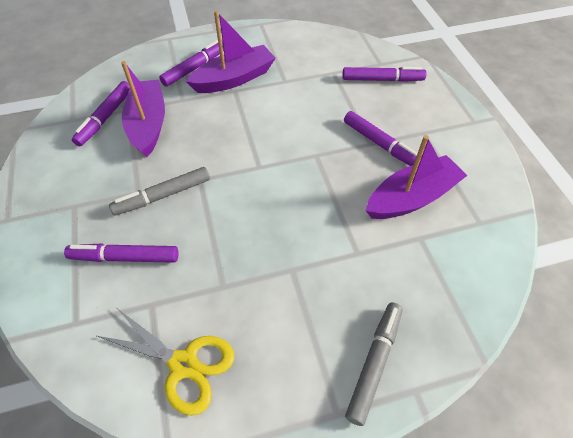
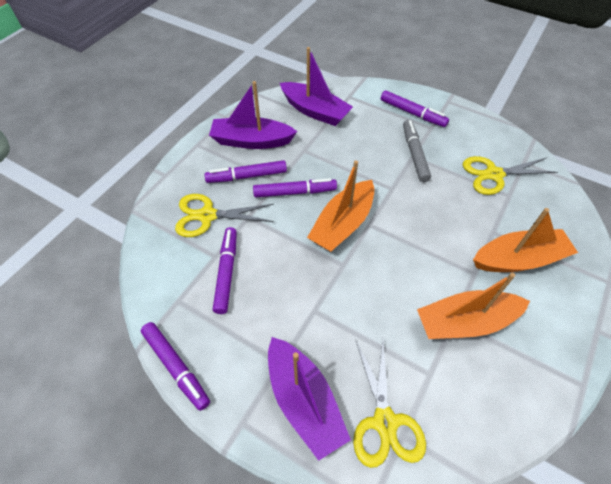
grey marker: 2 -> 1
orange boat: 0 -> 3
yellow scissors: 1 -> 3

